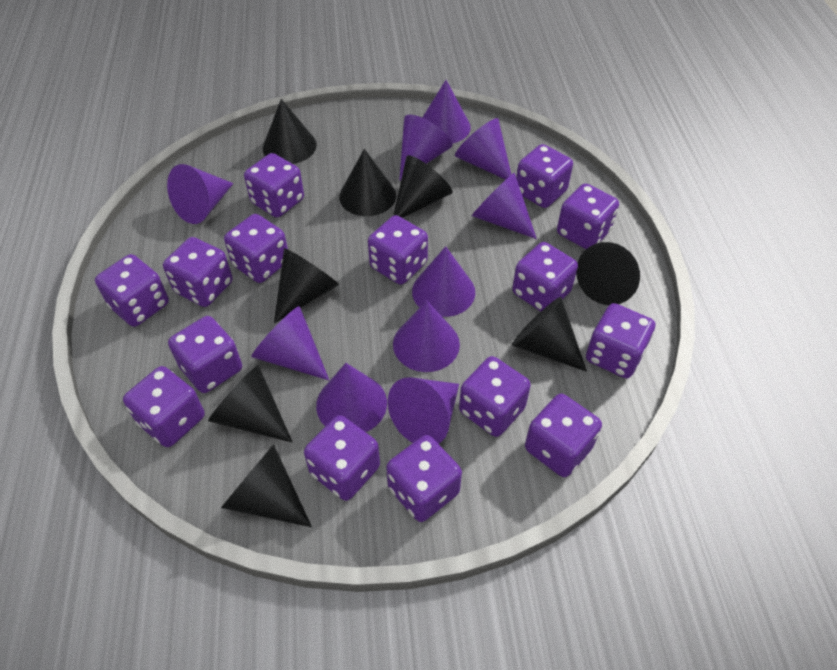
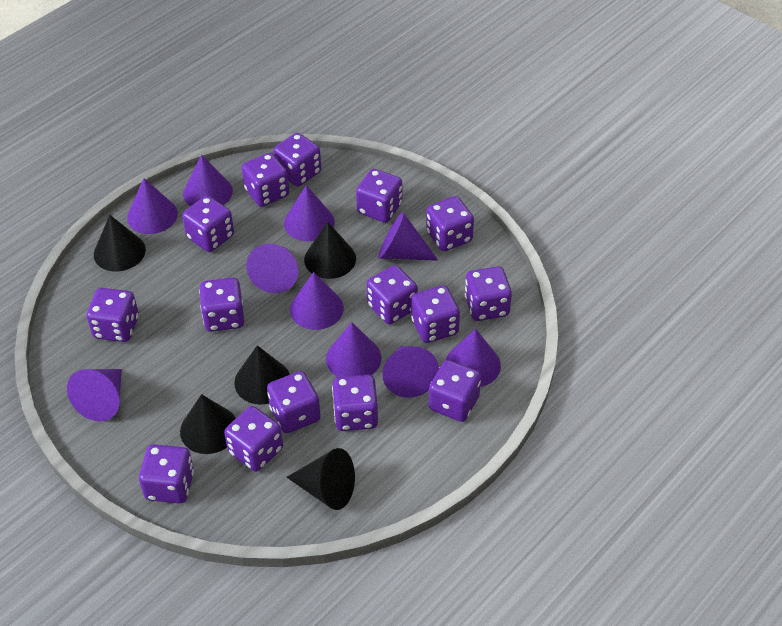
black cone: 8 -> 5

